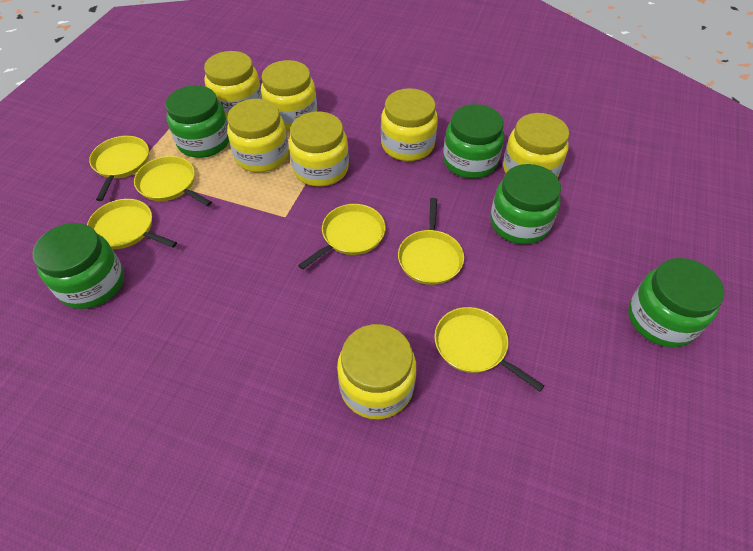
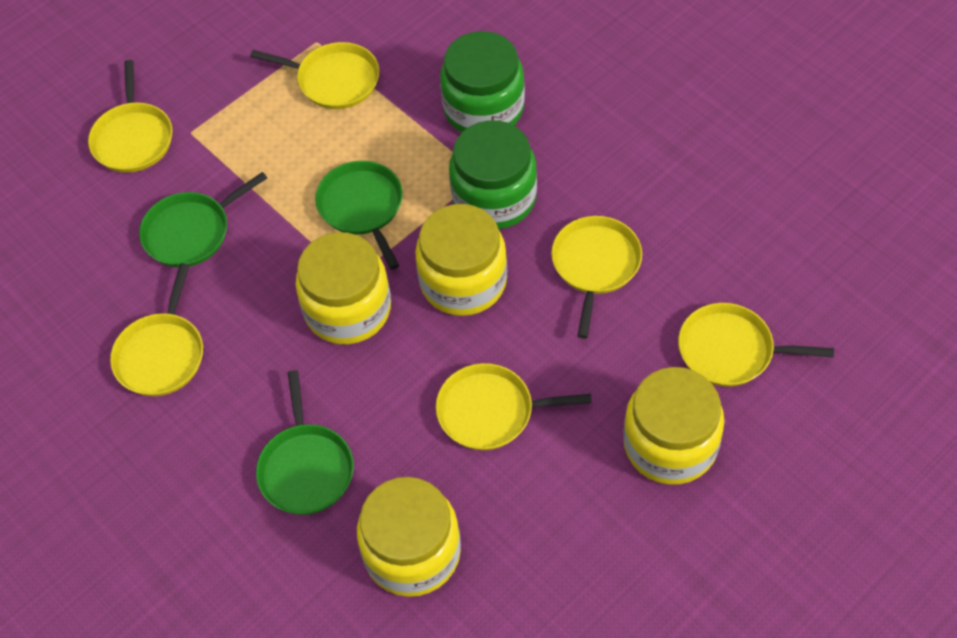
green jar: 5 -> 2
green pan: 0 -> 3
yellow jar: 7 -> 4

